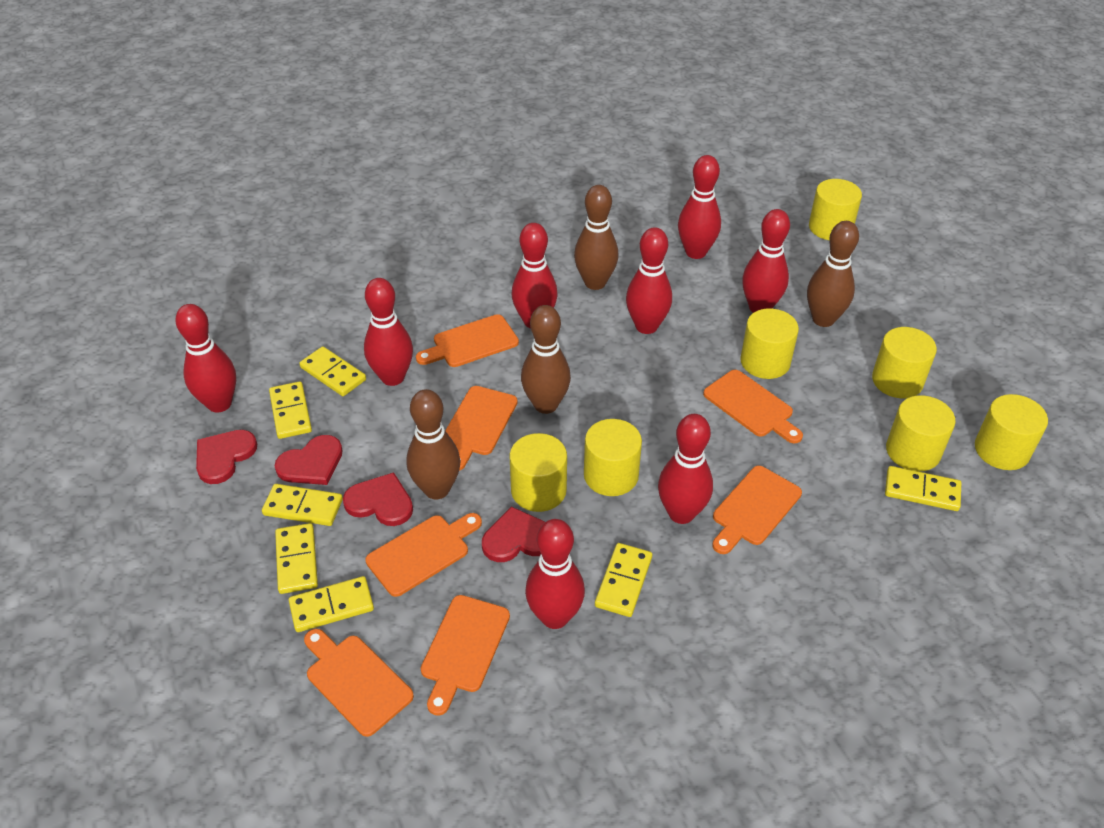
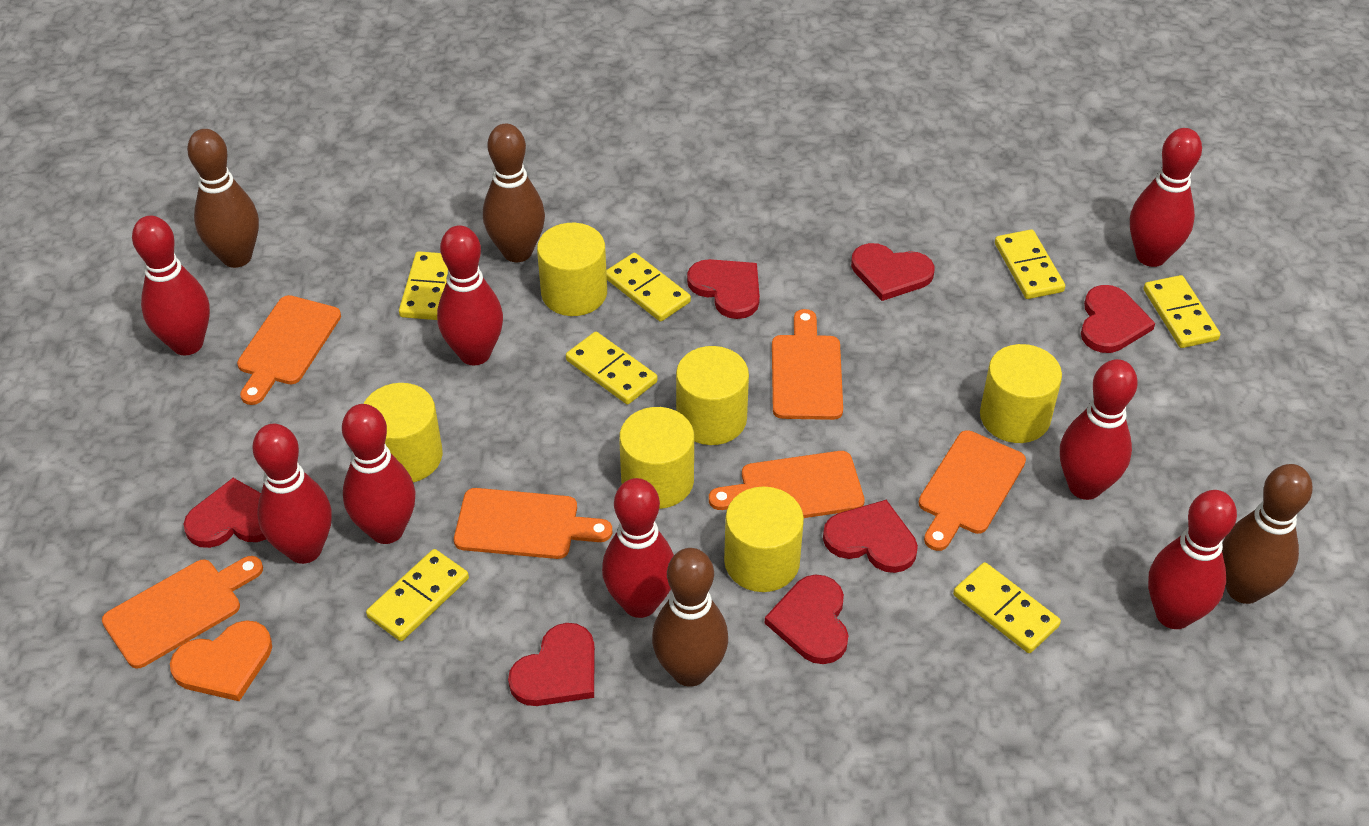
orange cutting board: 7 -> 6
orange heart: 0 -> 1
red heart: 4 -> 7
yellow cylinder: 7 -> 6

